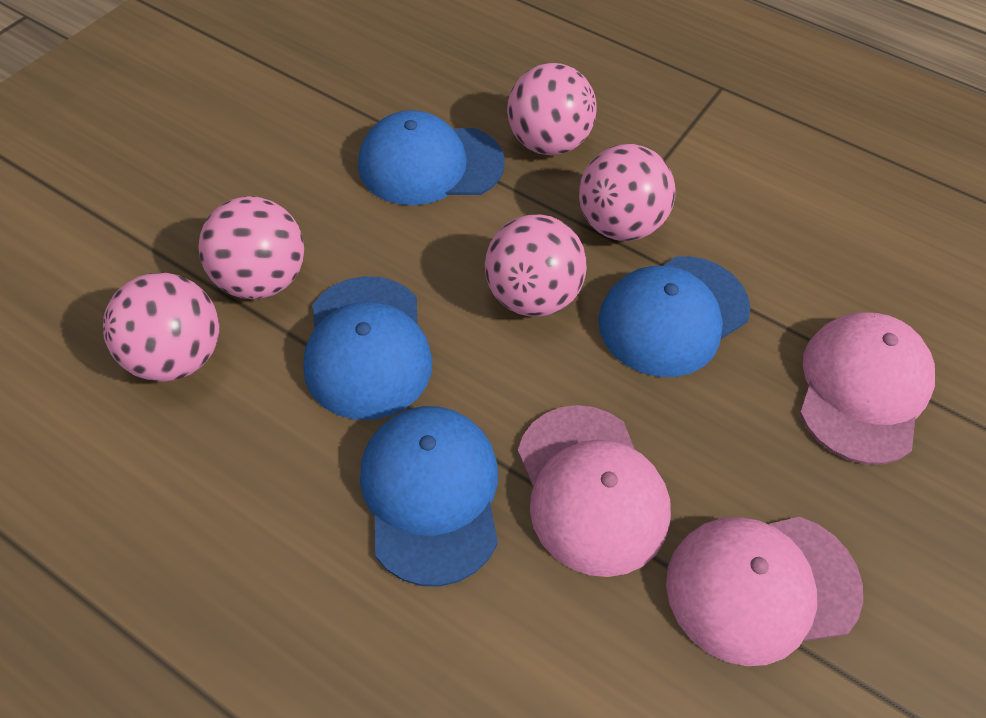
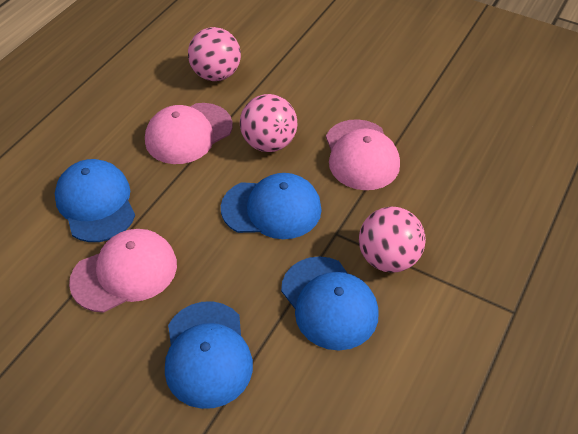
pink ball: 5 -> 3

